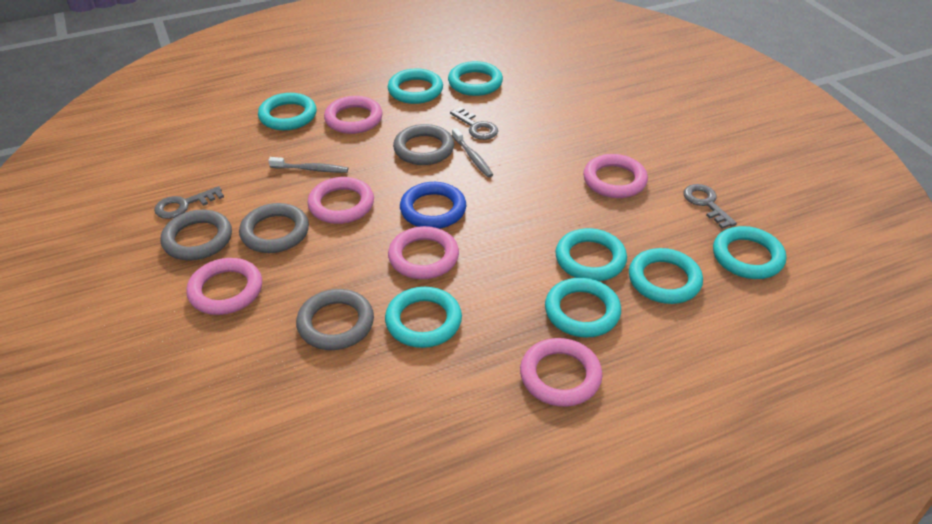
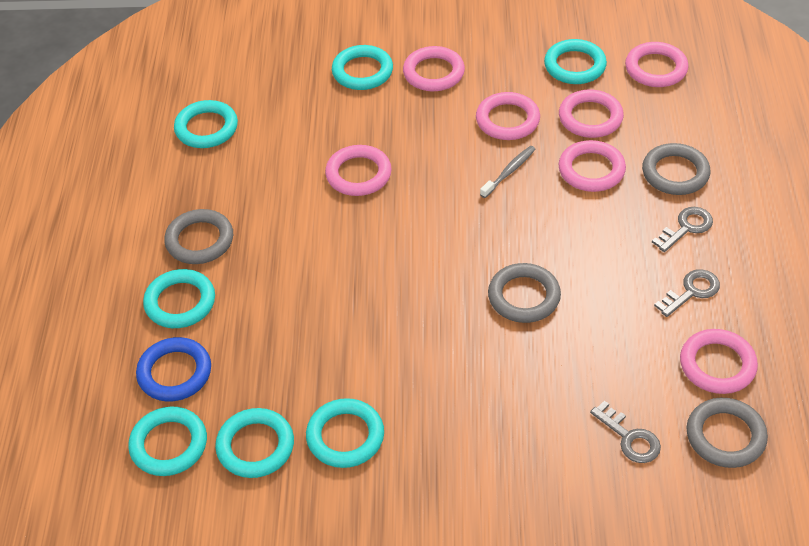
grey toothbrush: 2 -> 1
pink ring: 6 -> 7
turquoise ring: 8 -> 7

